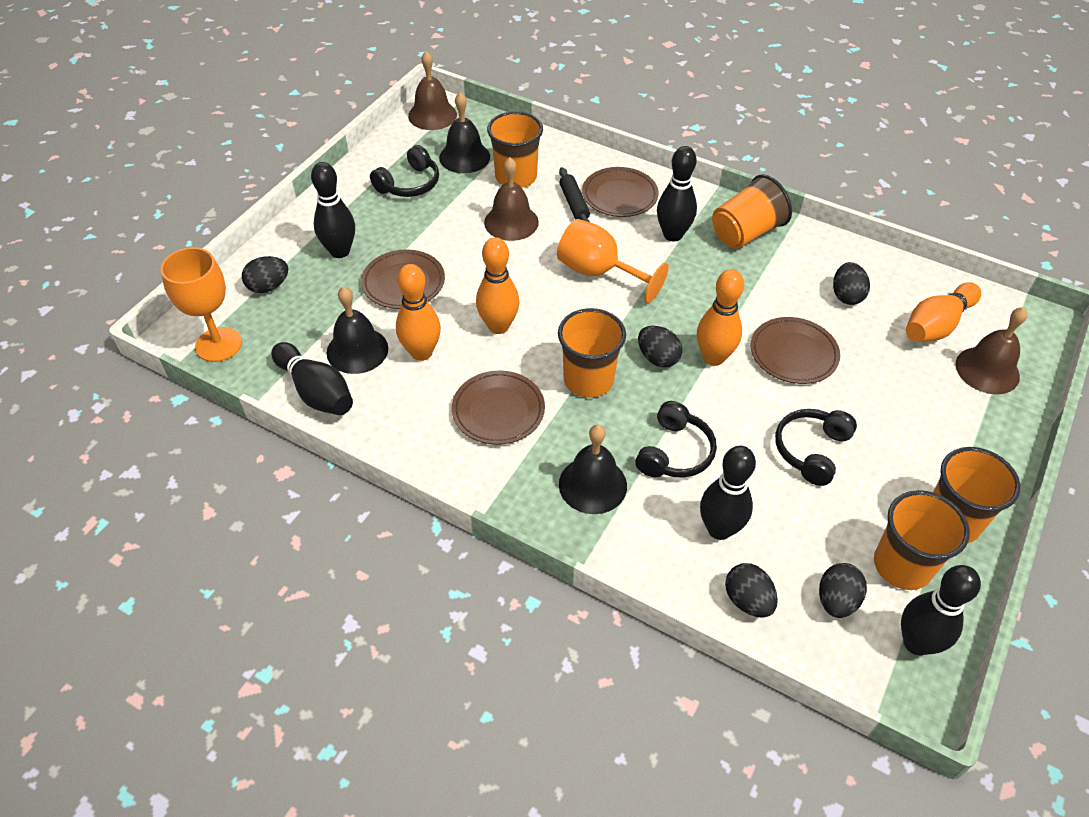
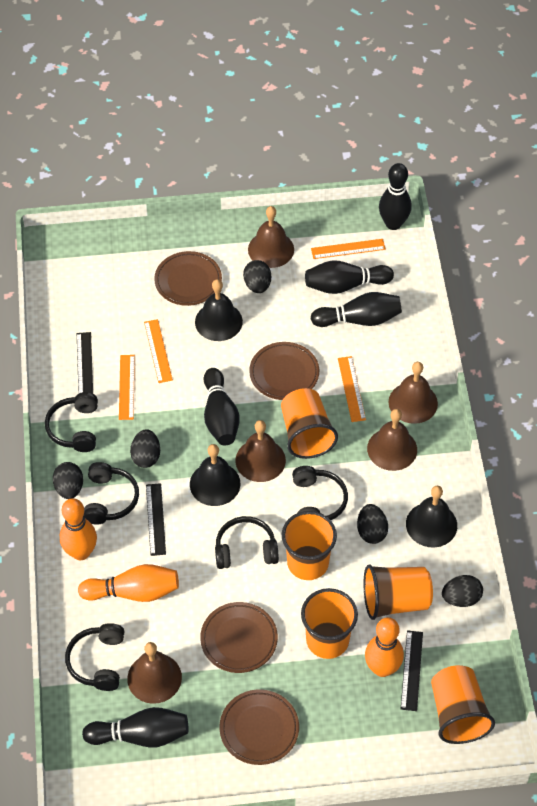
black headphones: 3 -> 5
black rolling pin: 1 -> 0
black ruler: 0 -> 3
brown bell: 3 -> 5
orange bowling pin: 4 -> 3
orange goblet: 2 -> 0
orange ruler: 0 -> 4

